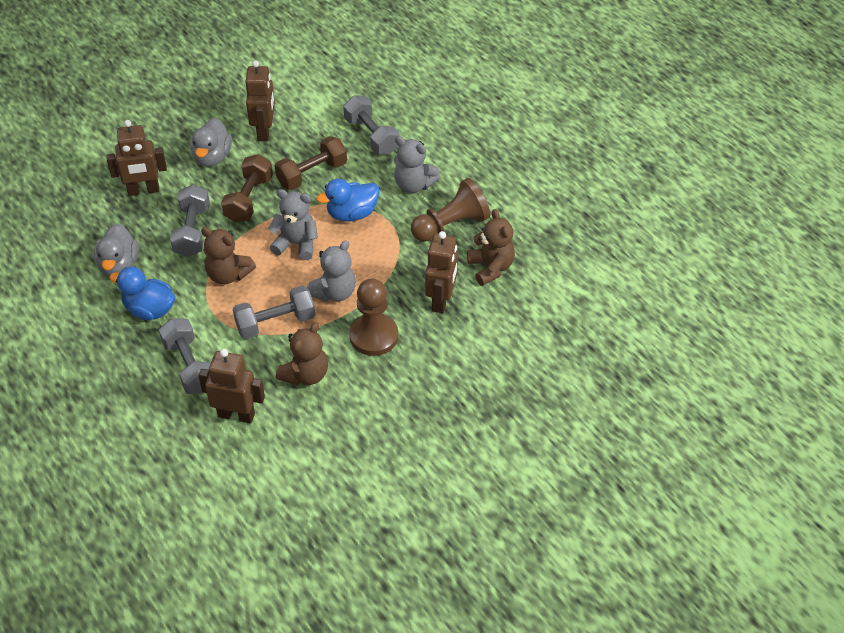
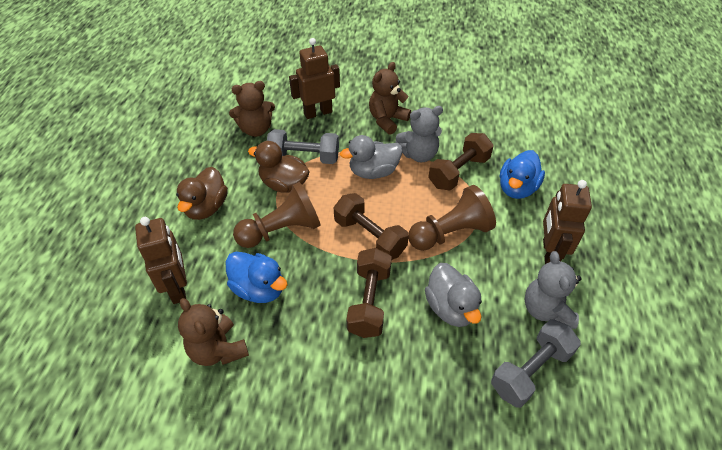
brown duck: 0 -> 2
brown dumbbell: 2 -> 3
brown robot: 4 -> 3
grey dumbbell: 4 -> 2
grey teddy bear: 3 -> 2

